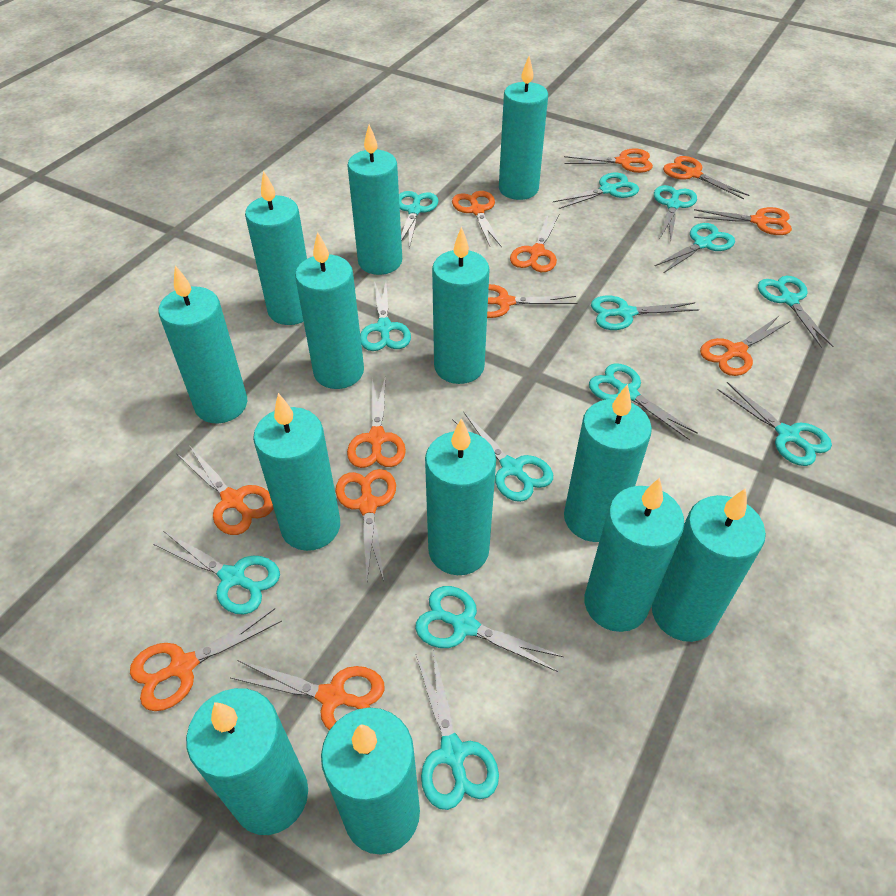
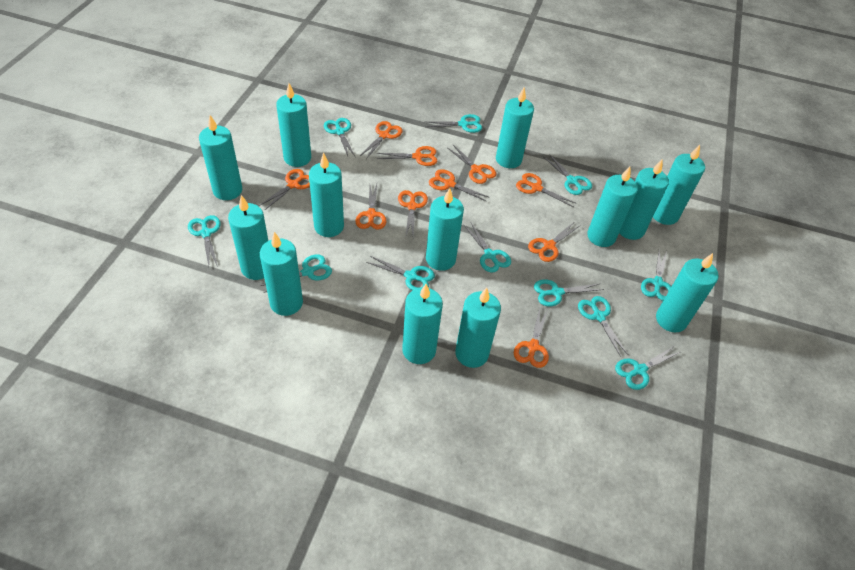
orange scissors: 12 -> 10
turquoise scissors: 13 -> 11

